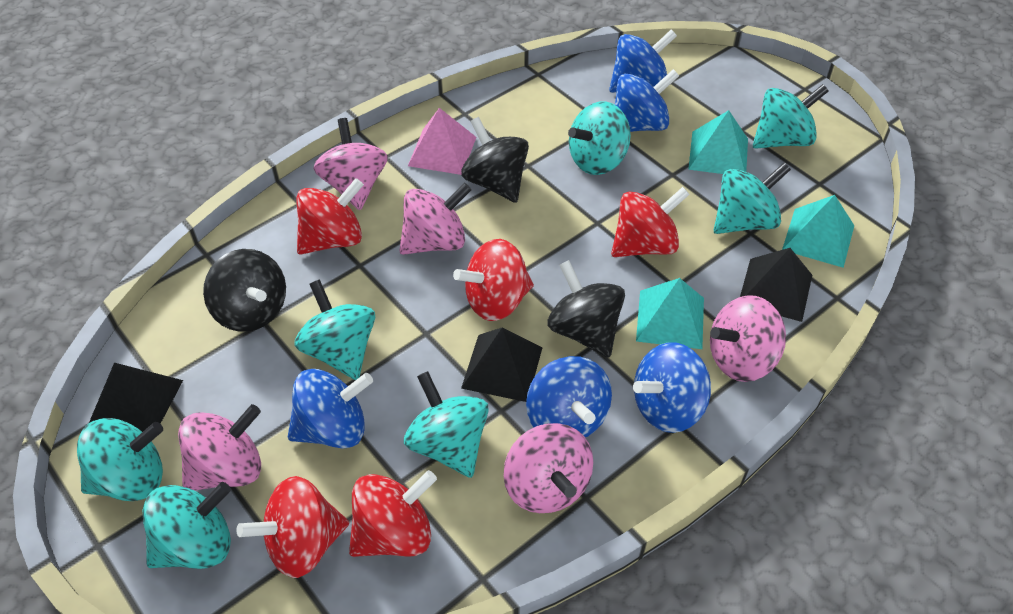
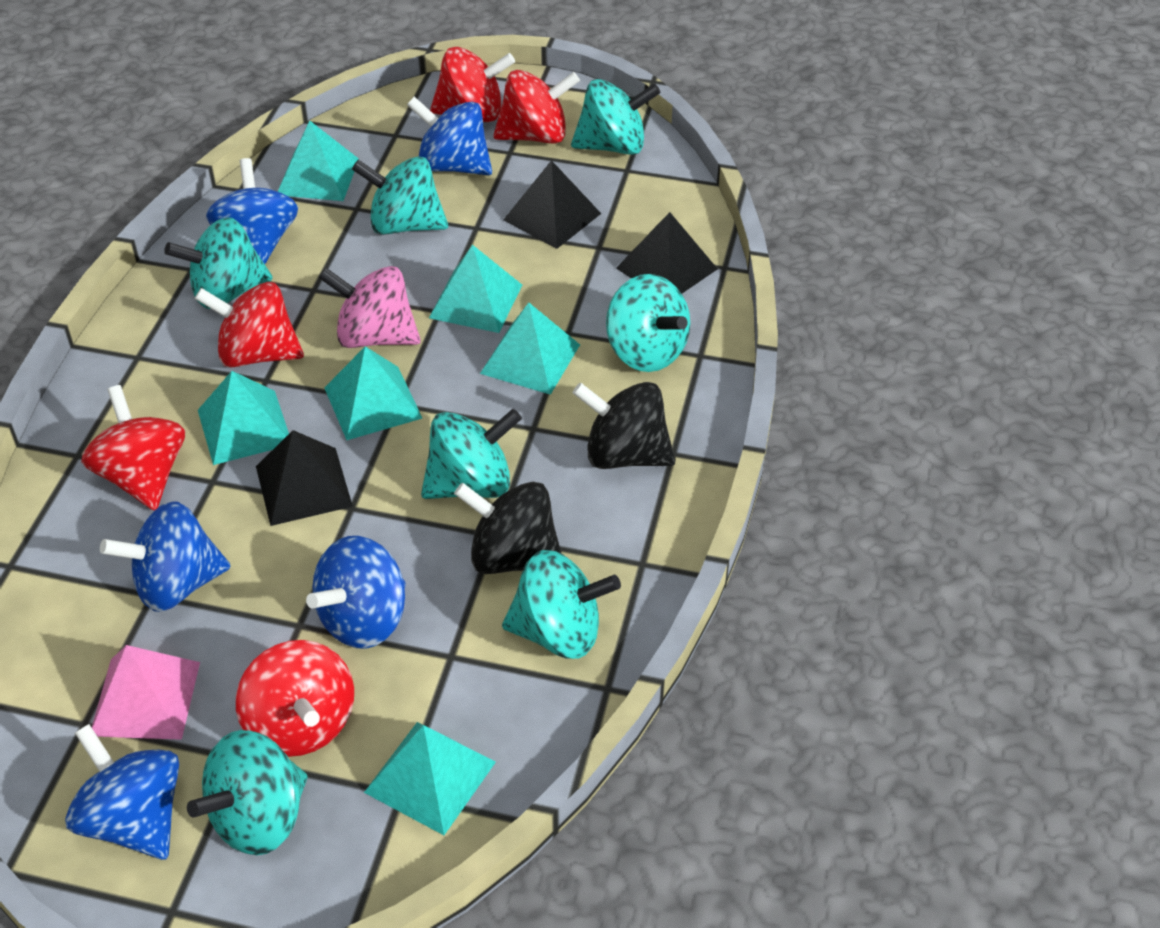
black spinning top: 3 -> 2
pink spinning top: 5 -> 1
turquoise pyramid: 3 -> 6

